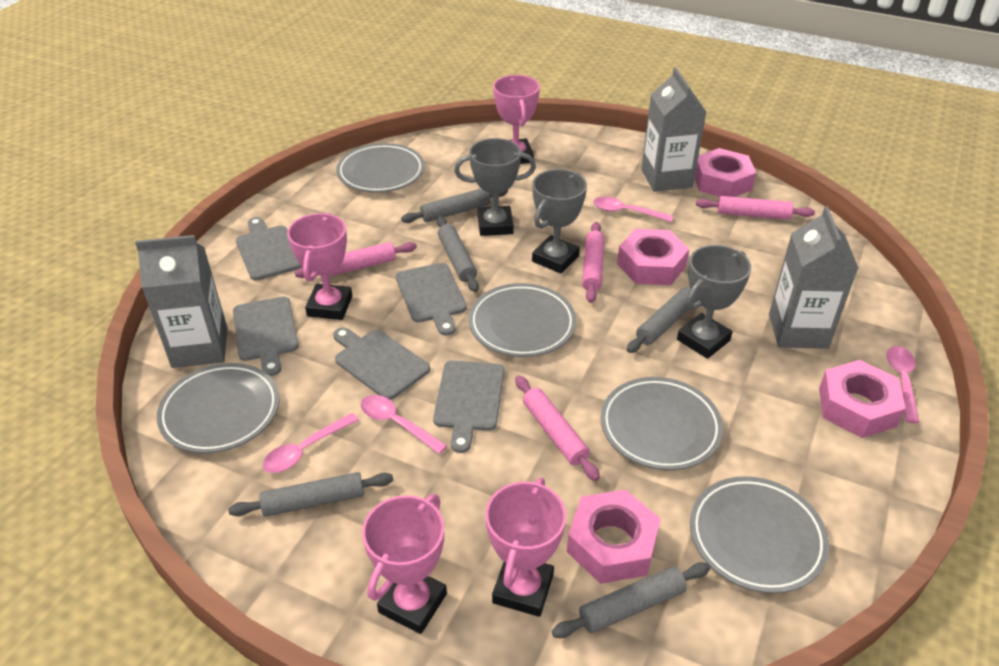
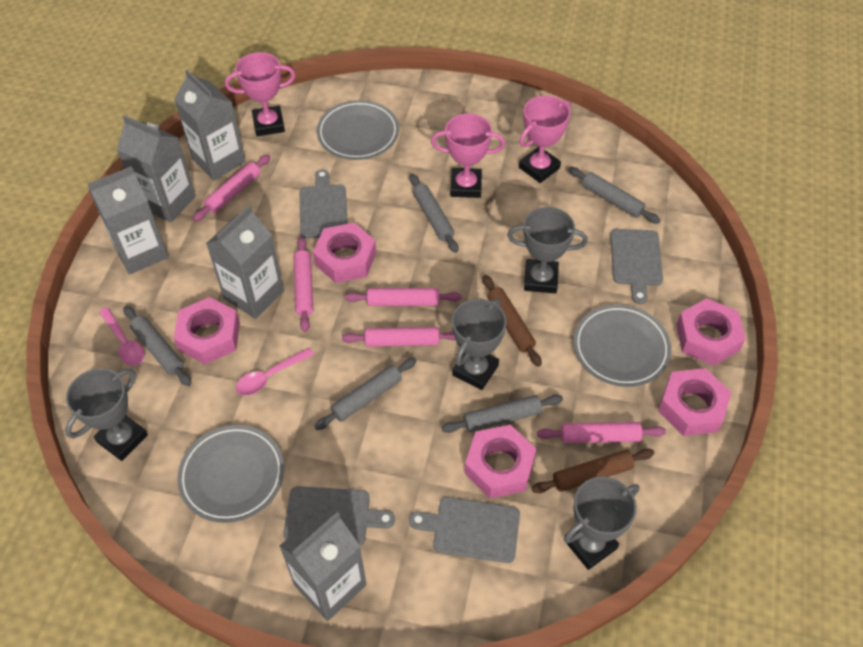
brown rolling pin: 0 -> 2
grey carton: 3 -> 5
grey cutting board: 5 -> 4
grey plate: 5 -> 3
grey trophy: 3 -> 4
pink nut: 4 -> 5
pink rolling pin: 4 -> 5
pink spoon: 4 -> 2
pink trophy: 4 -> 3

